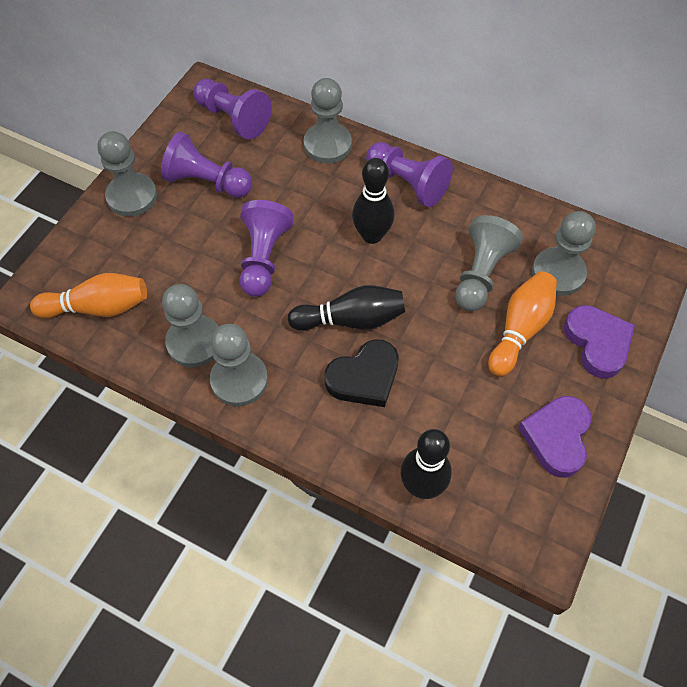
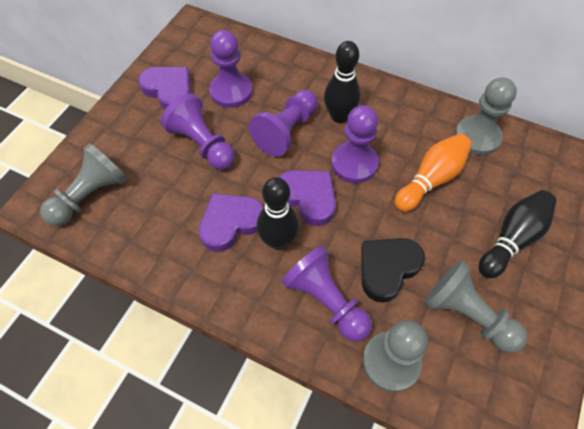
grey pawn: 6 -> 4
orange bowling pin: 2 -> 1
purple heart: 2 -> 3
purple pawn: 4 -> 5

